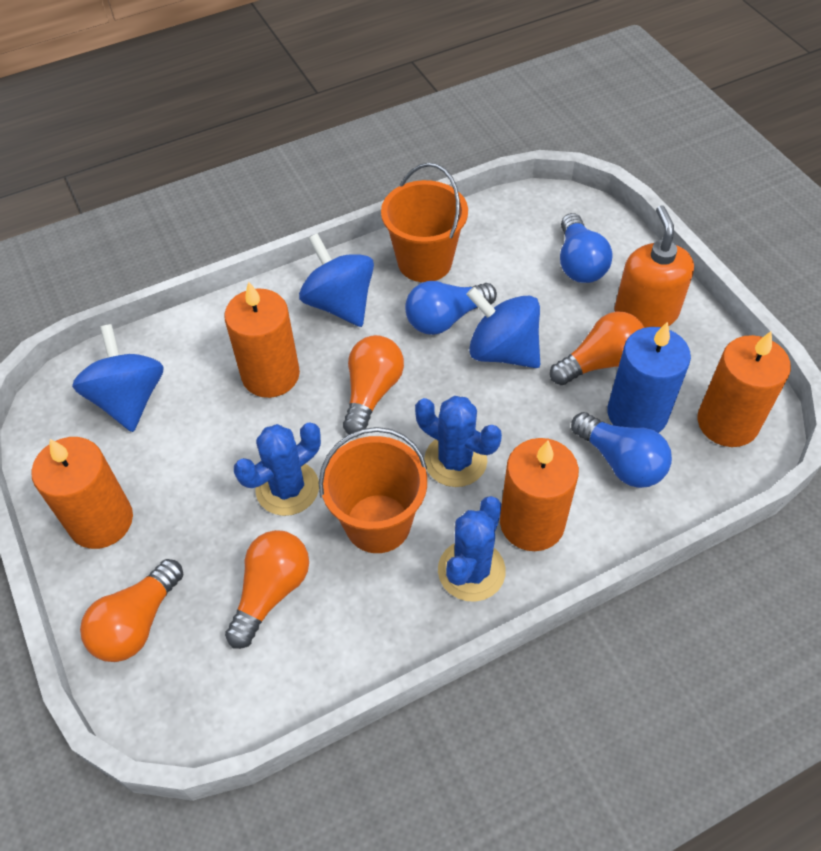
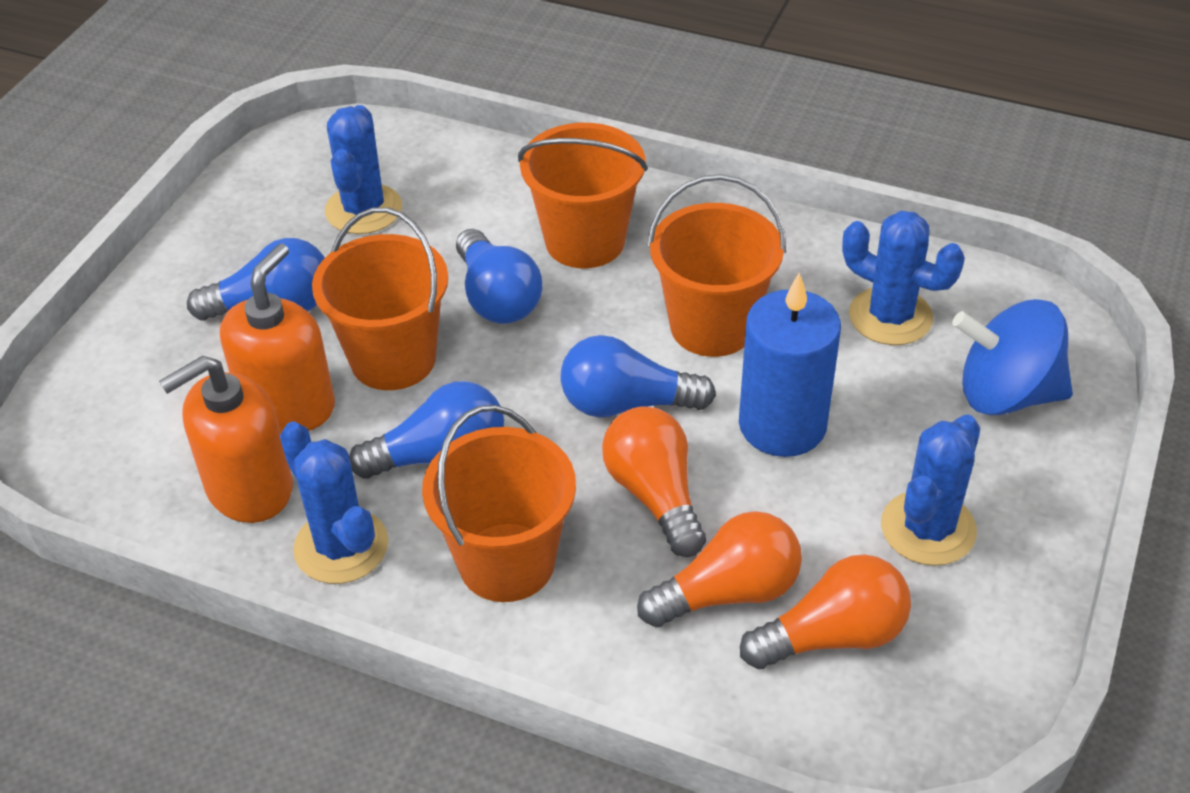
blue cactus: 3 -> 4
blue light bulb: 3 -> 4
blue spinning top: 3 -> 1
orange bucket: 2 -> 4
orange candle: 4 -> 0
orange light bulb: 4 -> 3
orange soap dispenser: 1 -> 2

